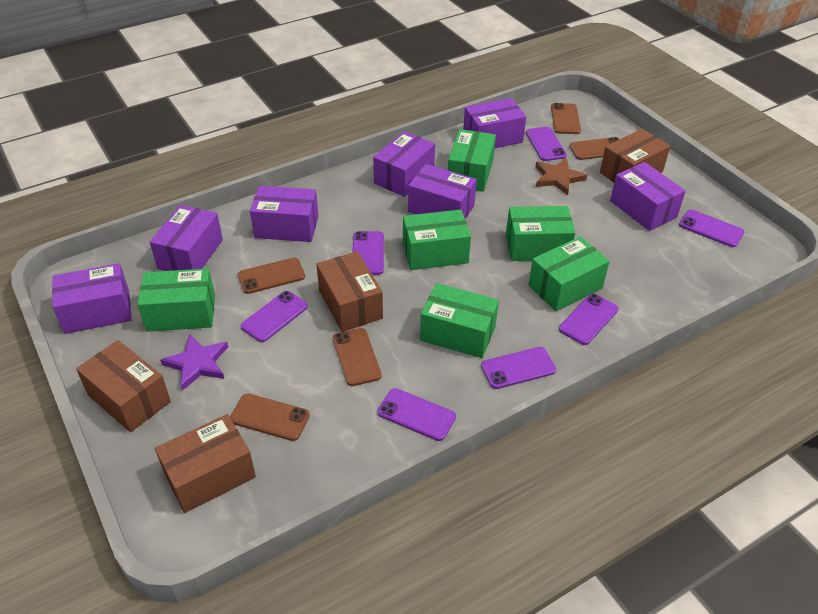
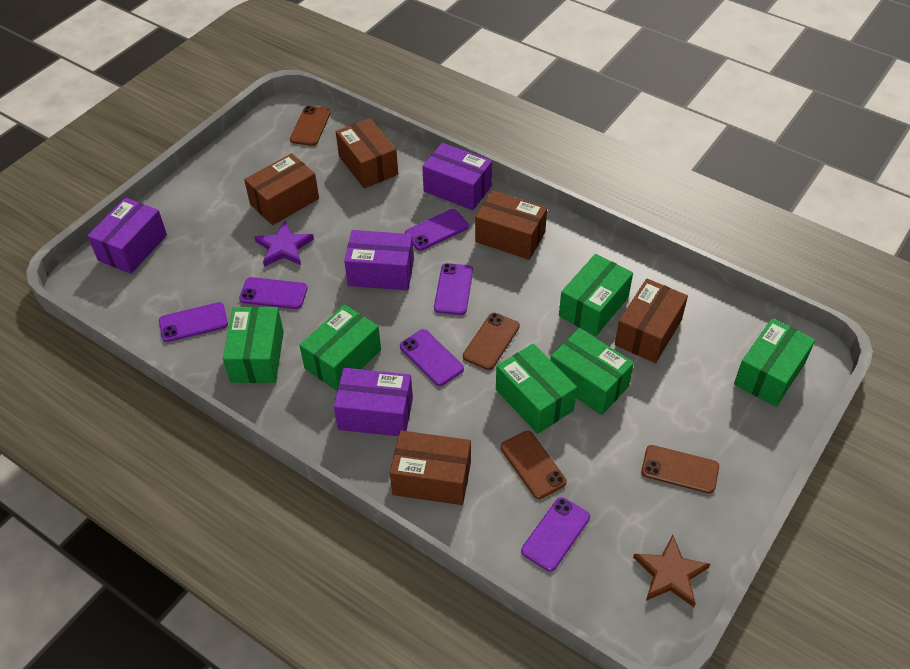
brown box: 4 -> 5
brown phone: 5 -> 4
purple box: 7 -> 4
purple phone: 7 -> 6

